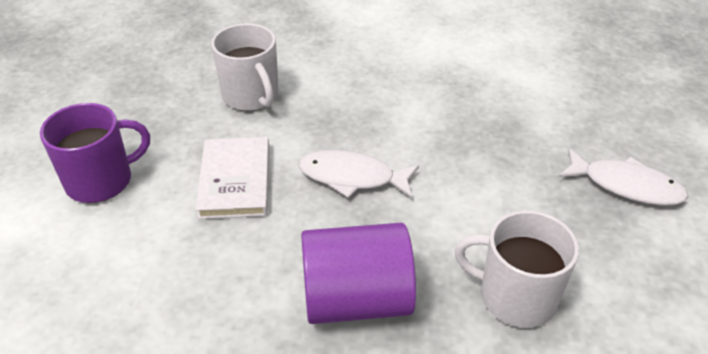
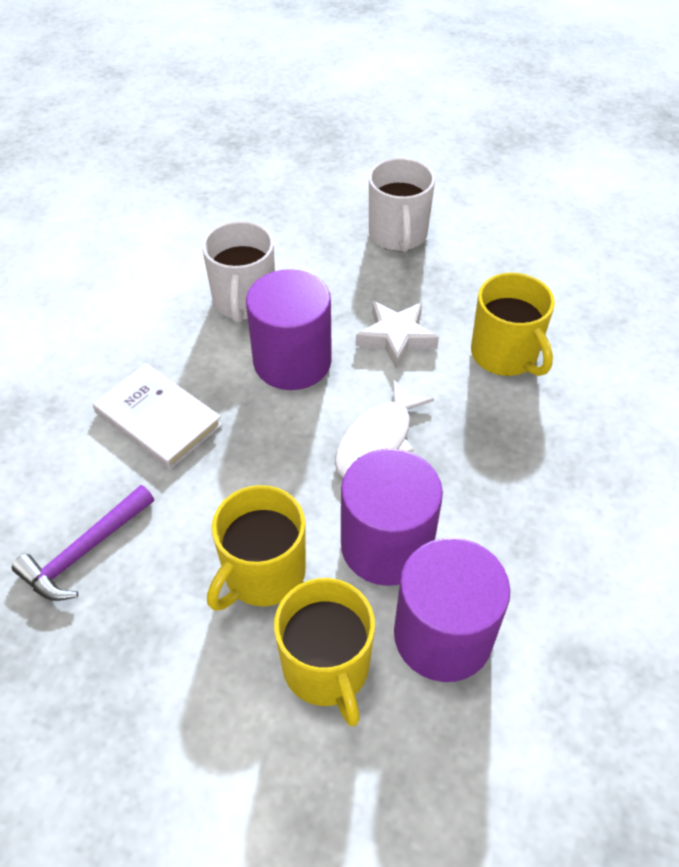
purple cylinder: 1 -> 3
purple hammer: 0 -> 1
purple mug: 1 -> 0
white fish: 2 -> 1
white star: 0 -> 1
yellow mug: 0 -> 3

